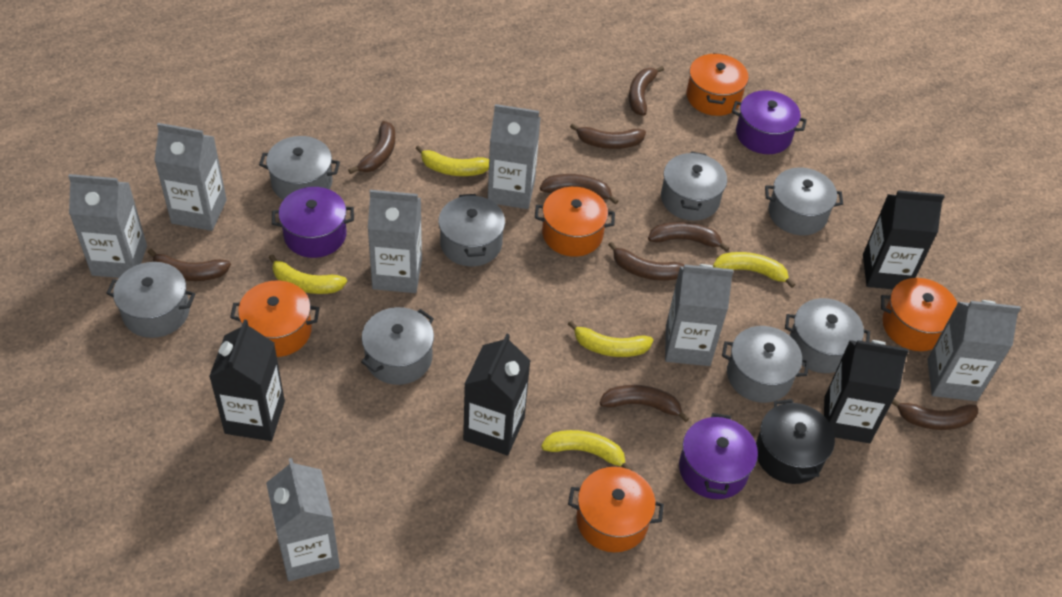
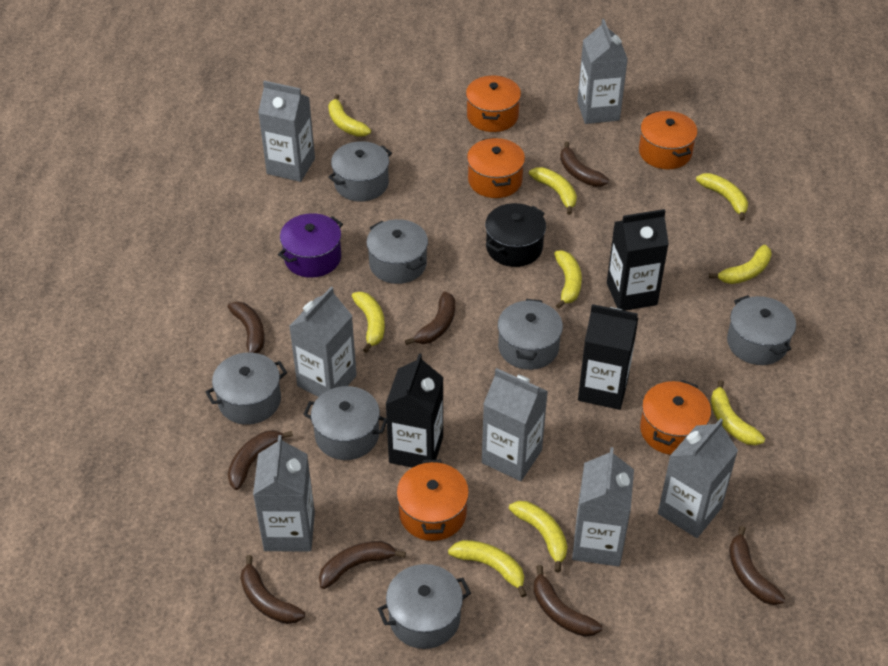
black carton: 4 -> 3
brown banana: 9 -> 8
grey pot: 8 -> 7
purple pot: 3 -> 1
yellow banana: 5 -> 9

